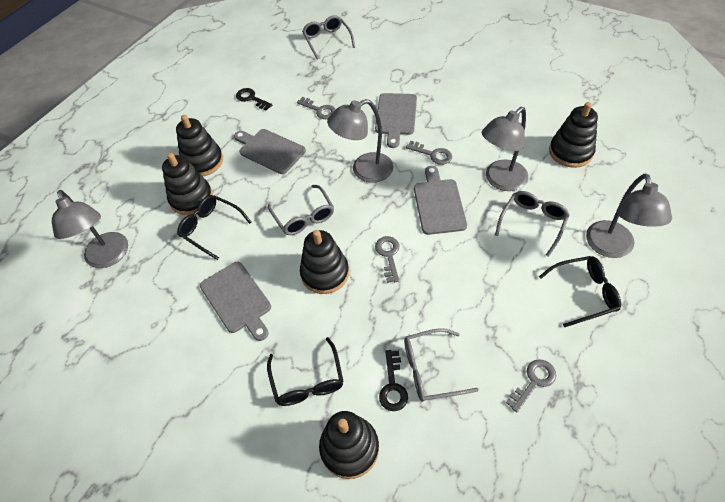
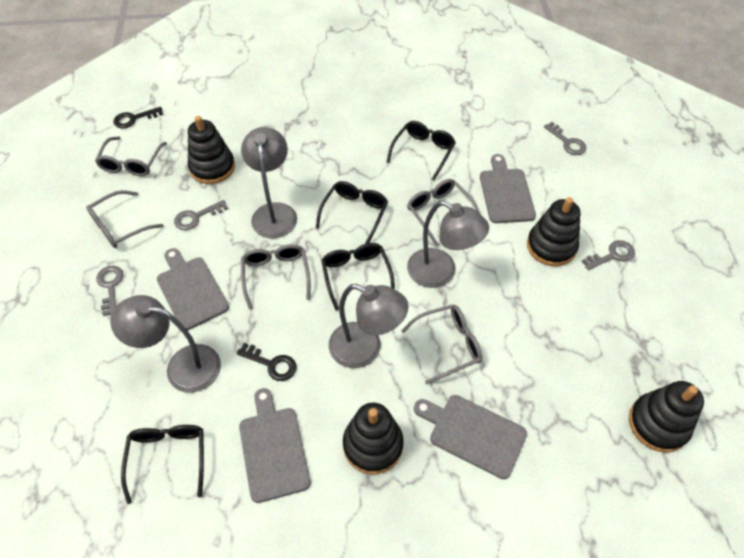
black glasses: 3 -> 4
black stacking toy: 5 -> 4
grey glasses: 4 -> 5

